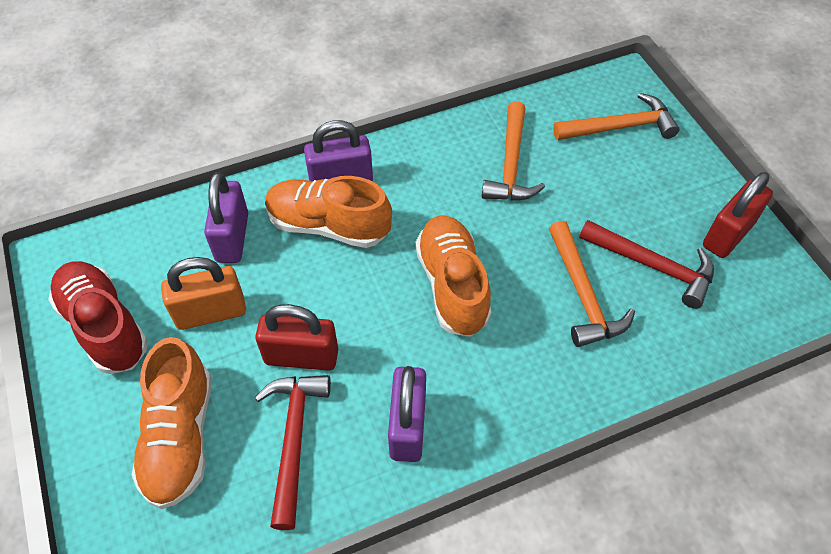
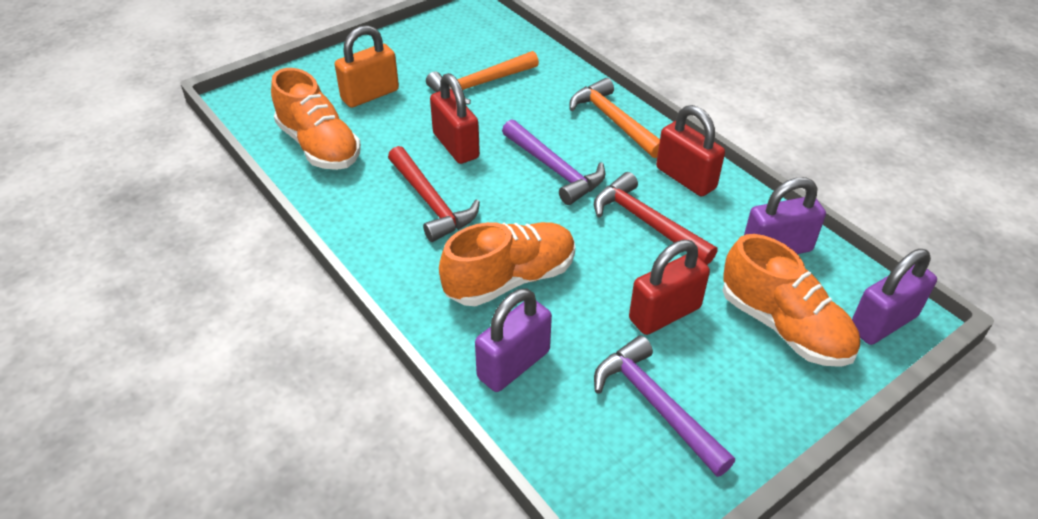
orange hammer: 3 -> 2
purple hammer: 0 -> 2
red padlock: 2 -> 3
red shoe: 1 -> 0

